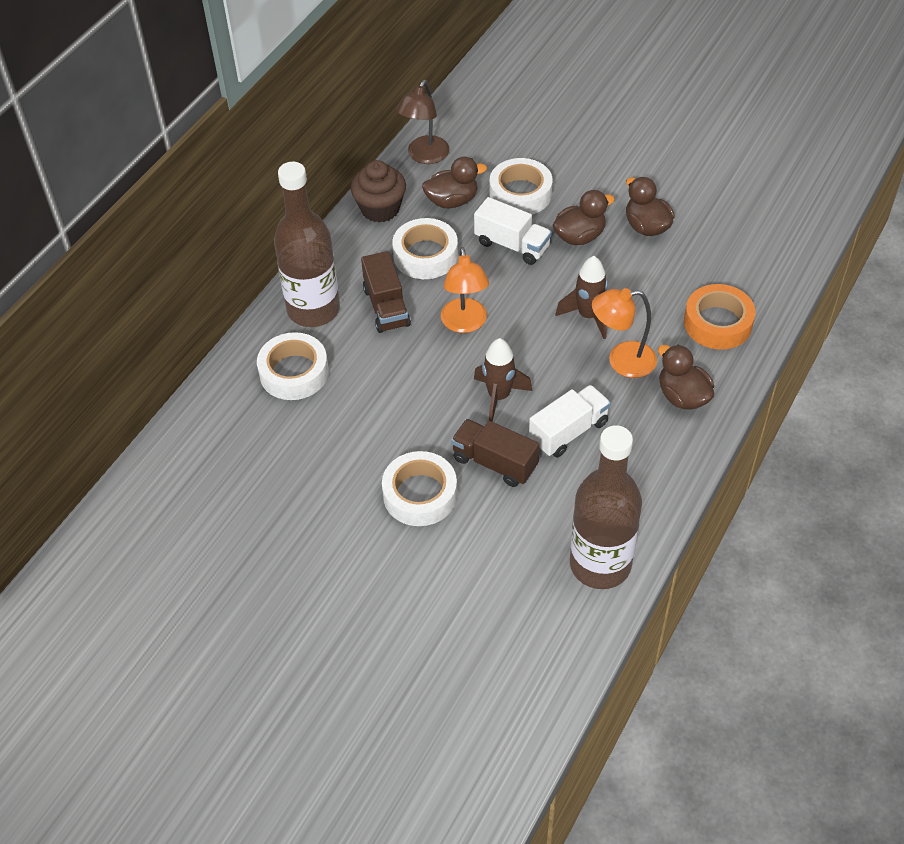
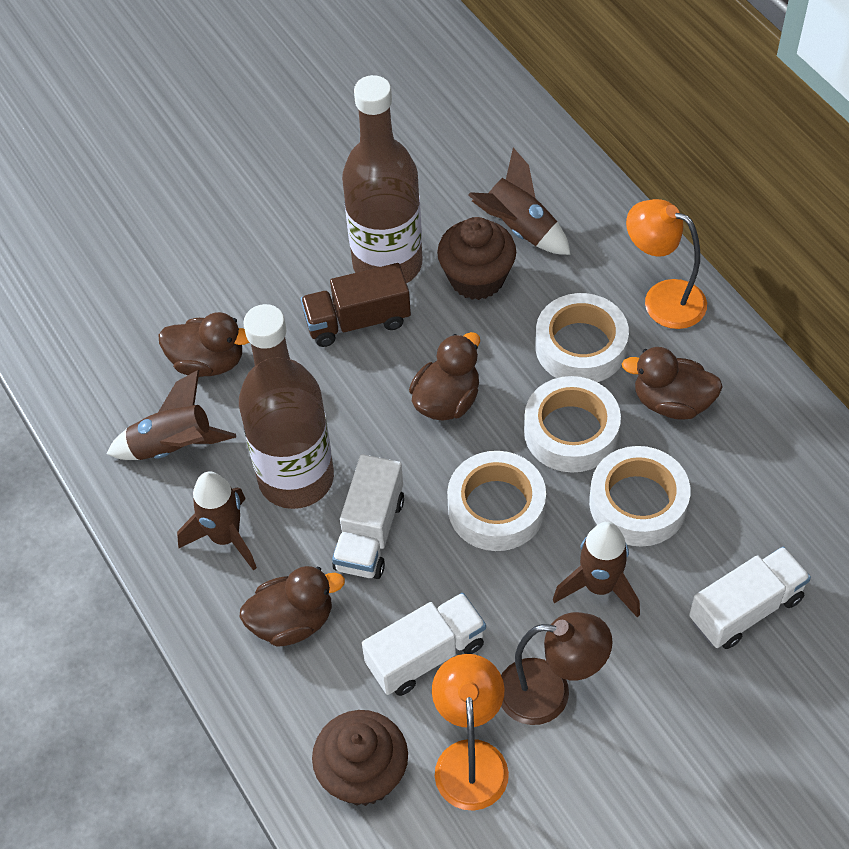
brown cupcake: 1 -> 2
brown rocket: 2 -> 4
brown truck: 2 -> 1
orange tape: 1 -> 0
white truck: 2 -> 3

